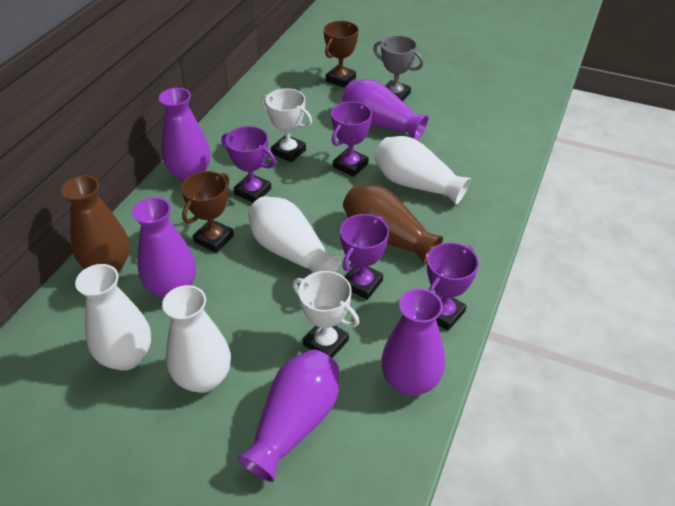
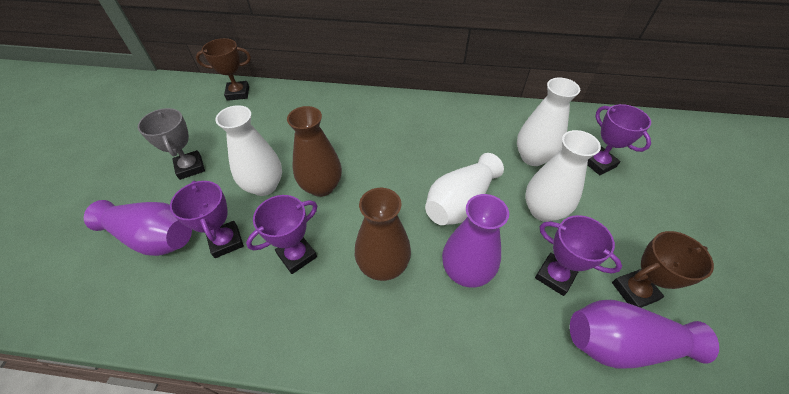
purple vase: 5 -> 3
white trophy: 2 -> 0

